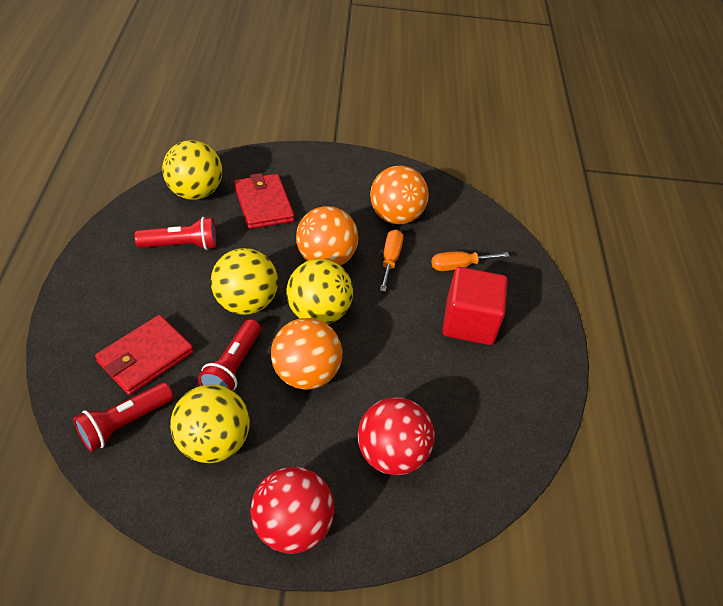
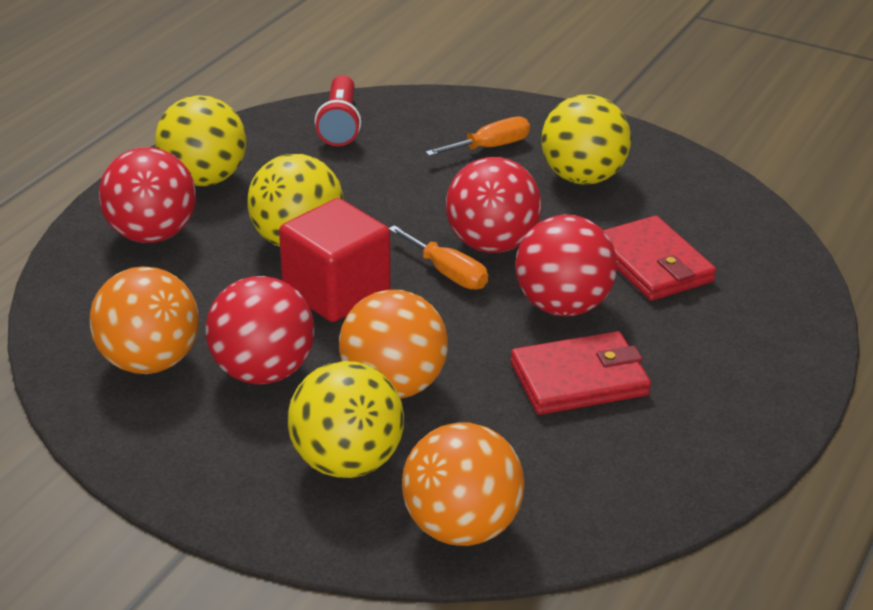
red ball: 2 -> 4
red flashlight: 3 -> 1

